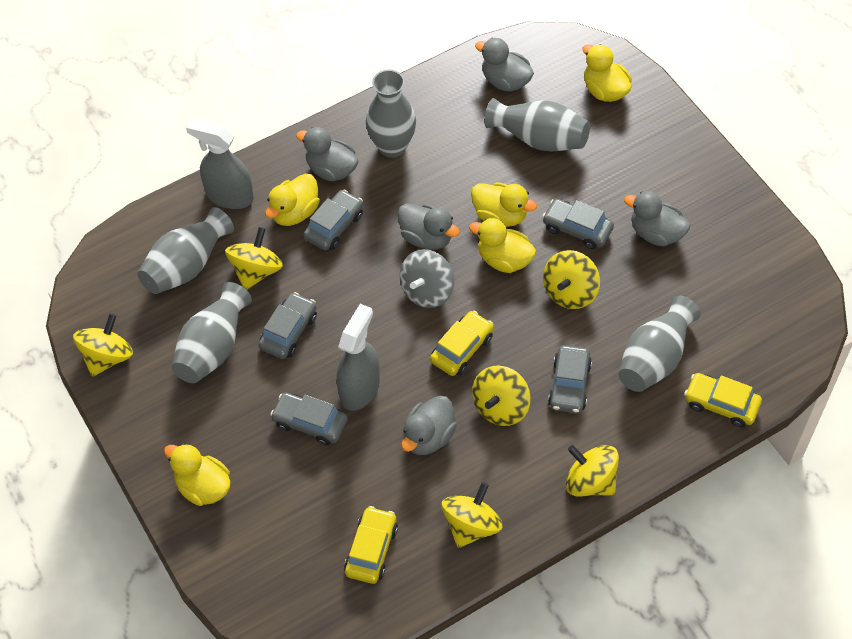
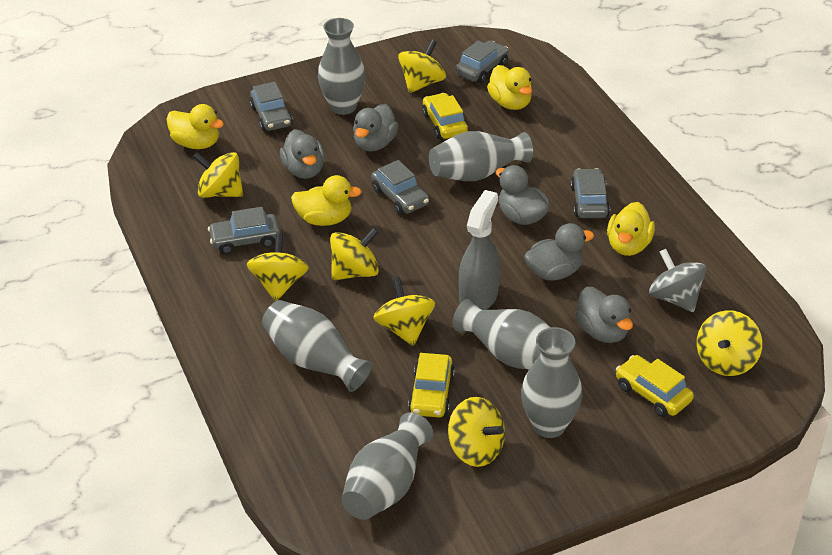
grey spray bottle: 2 -> 1
grey vase: 5 -> 6
yellow duck: 5 -> 4
yellow spinning top: 6 -> 7

